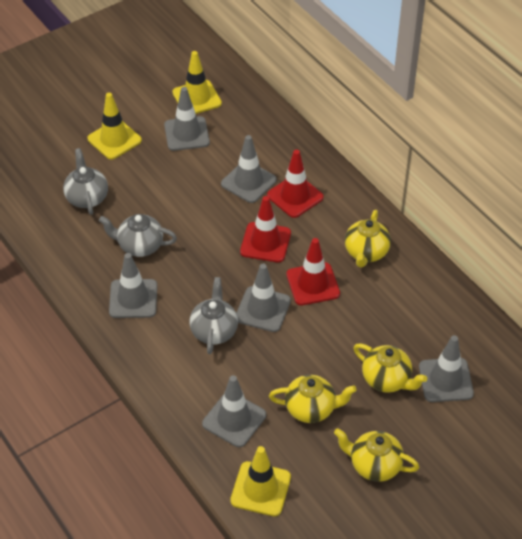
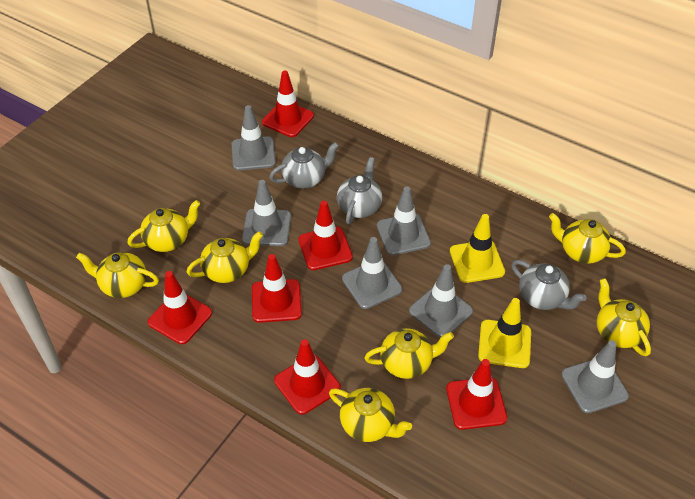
red traffic cone: 3 -> 6
yellow teapot: 4 -> 7
yellow traffic cone: 3 -> 2

